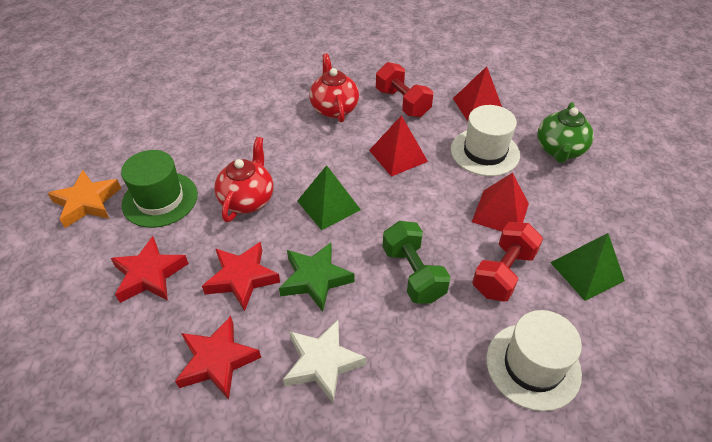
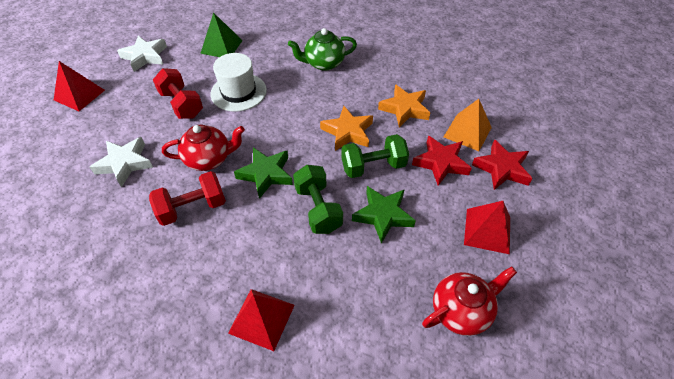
green dumbbell: 1 -> 2
green hat: 1 -> 0
green pyramid: 2 -> 1
green star: 1 -> 2
orange pyramid: 0 -> 1
orange star: 1 -> 2
red star: 3 -> 2
white hat: 2 -> 1
white star: 1 -> 2

